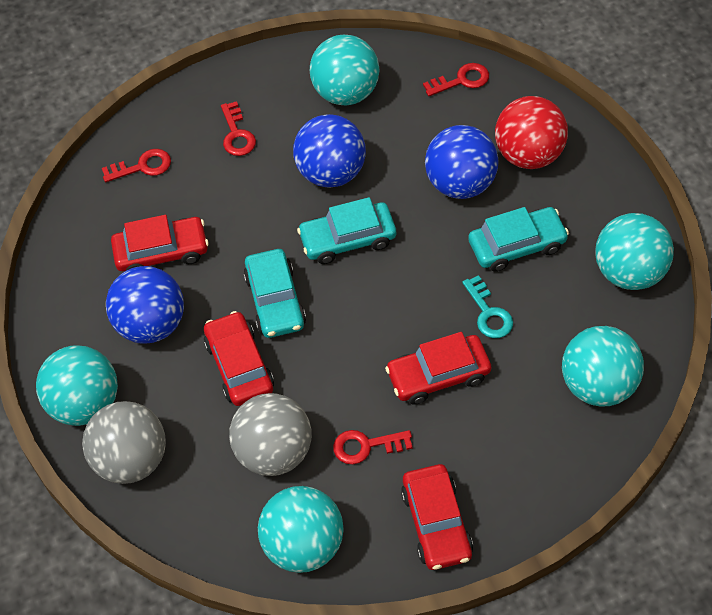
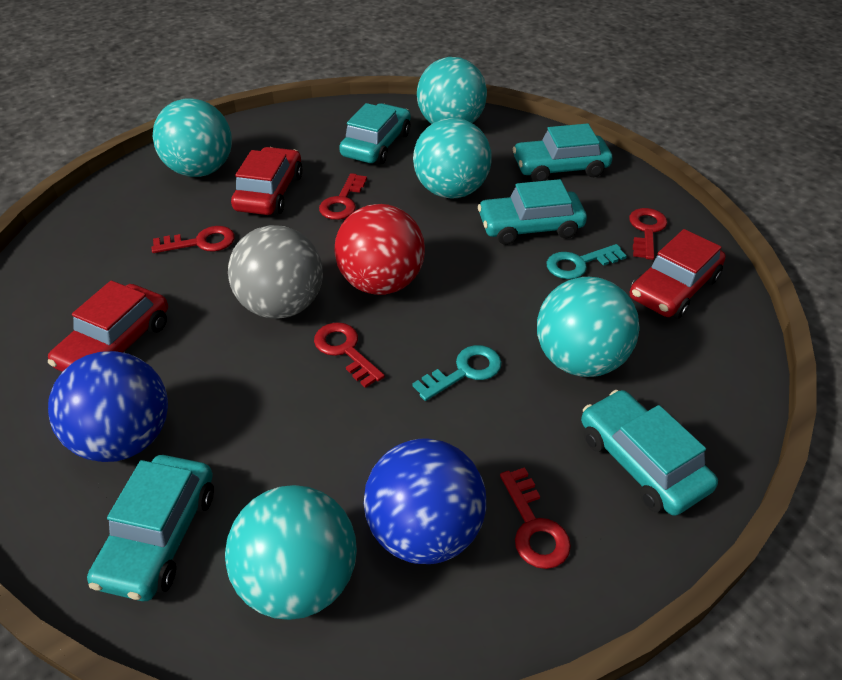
blue ball: 3 -> 2
grey ball: 2 -> 1
red car: 4 -> 3
red key: 4 -> 5
turquoise car: 3 -> 5
turquoise key: 1 -> 2

